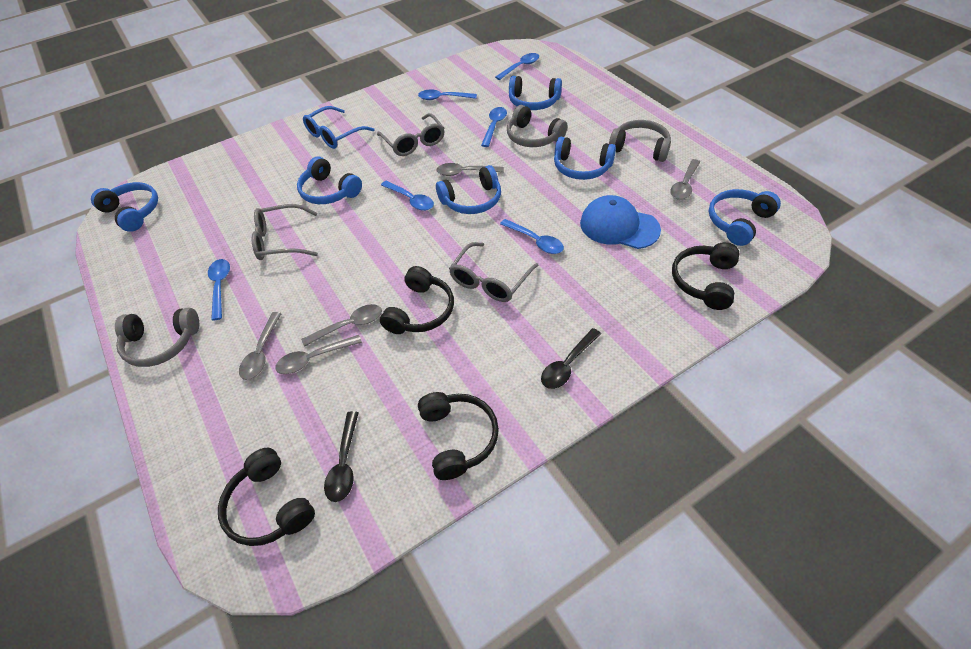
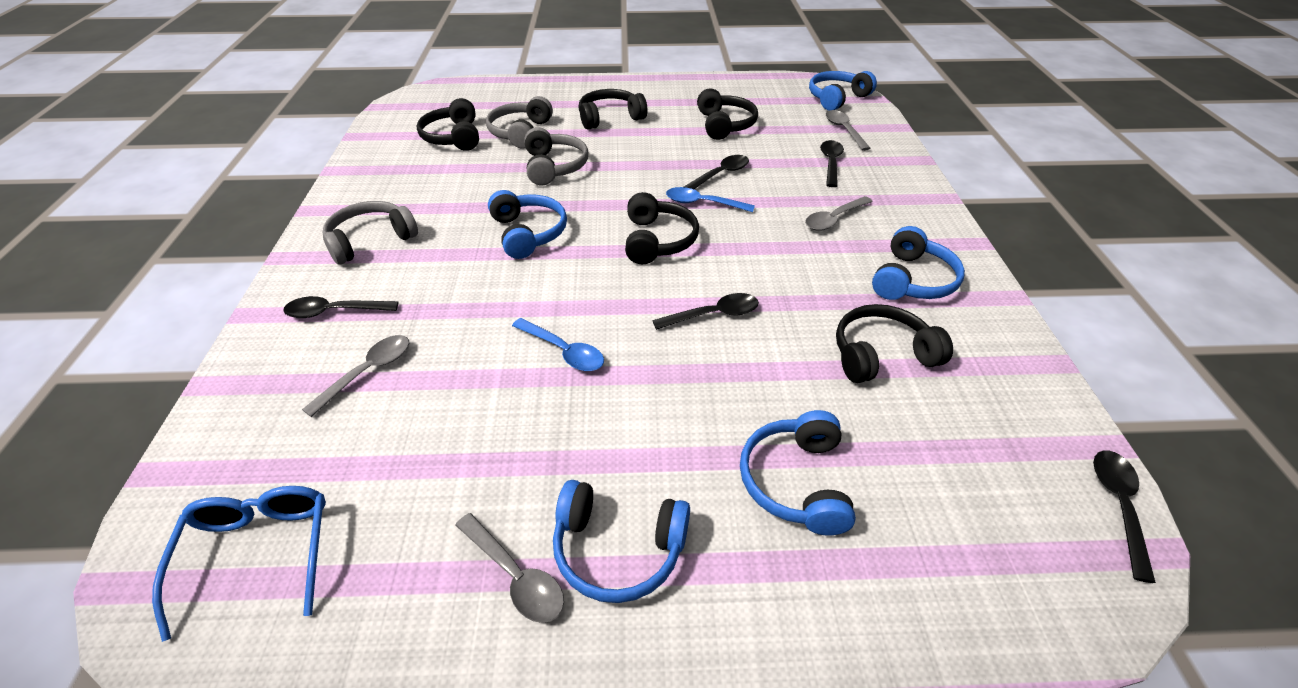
black headphones: 4 -> 5
black spoon: 2 -> 5
blue cap: 1 -> 0
blue headphones: 6 -> 5
blue spoon: 6 -> 2
grey glasses: 3 -> 0
grey spoon: 5 -> 4

